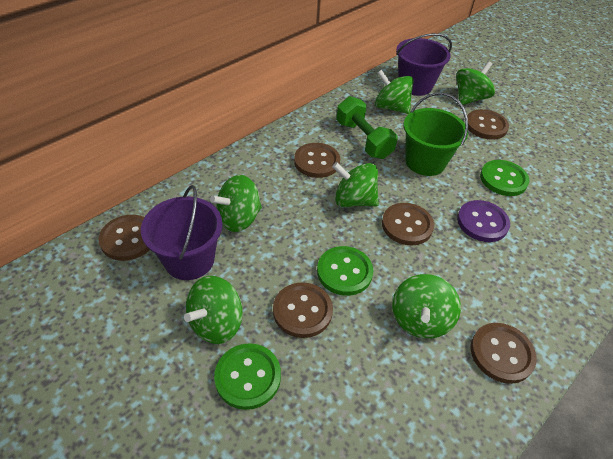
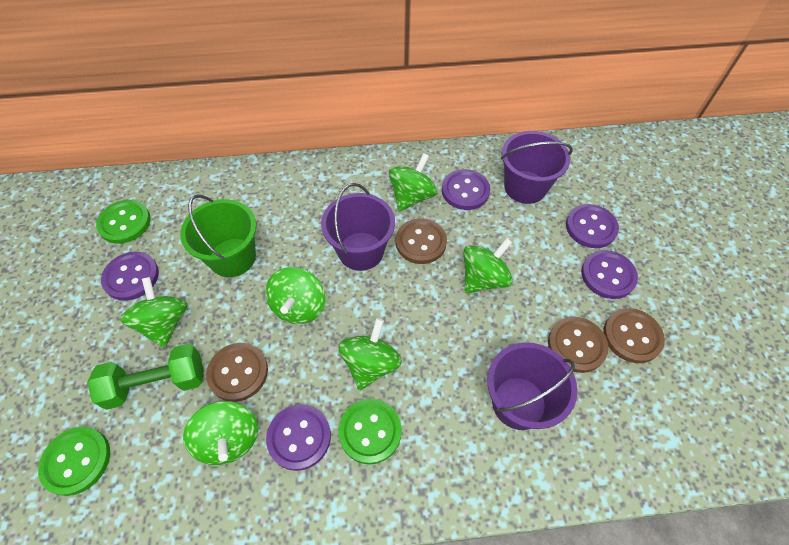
brown button: 6 -> 4
purple bucket: 2 -> 3
purple button: 1 -> 5

